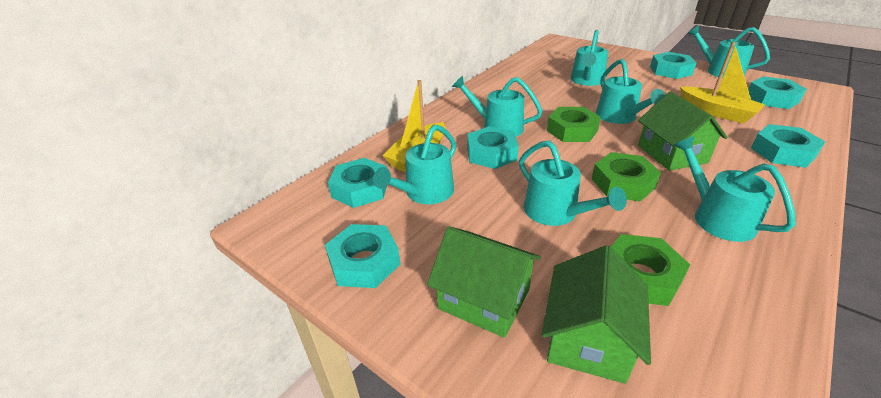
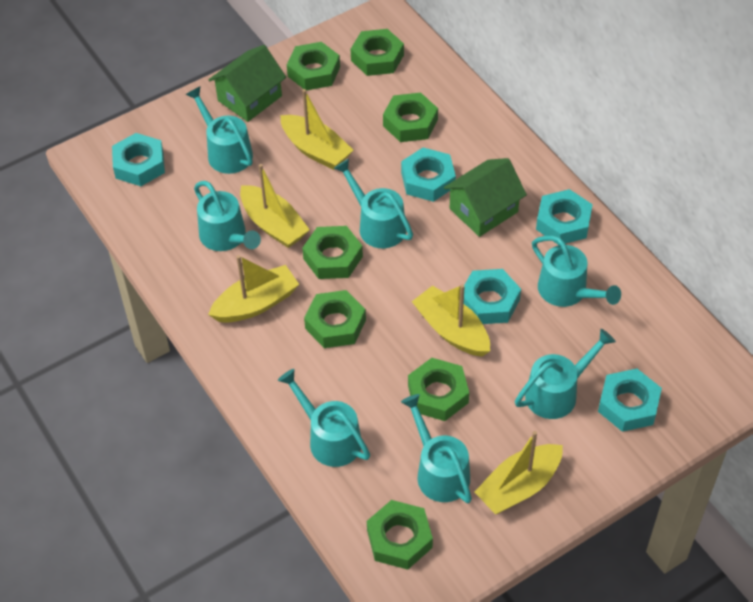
green house: 3 -> 2
green nut: 3 -> 7
turquoise nut: 6 -> 5
yellow boat: 2 -> 5

